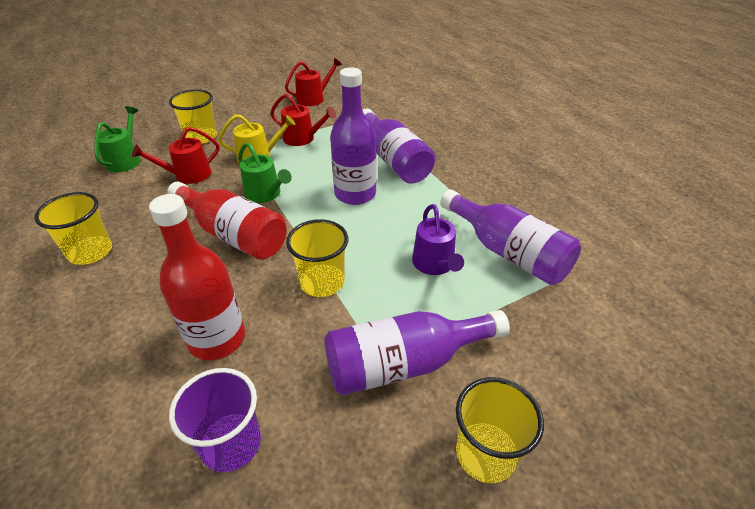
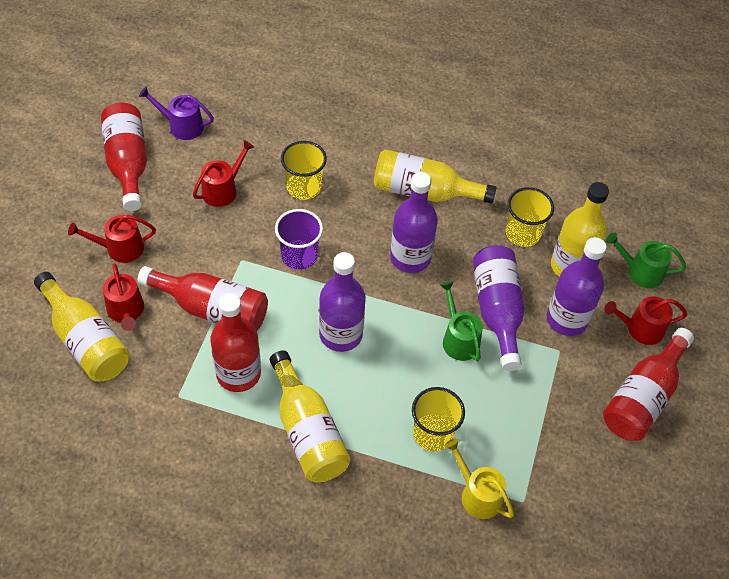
red bottle: 2 -> 4
red watering can: 3 -> 4
yellow bottle: 0 -> 4
yellow cup: 4 -> 3

